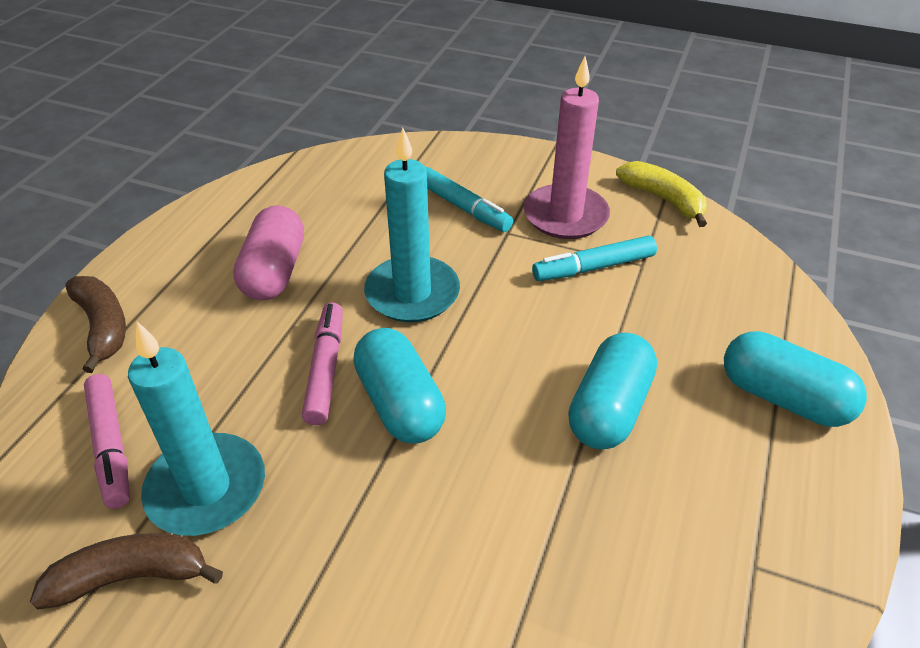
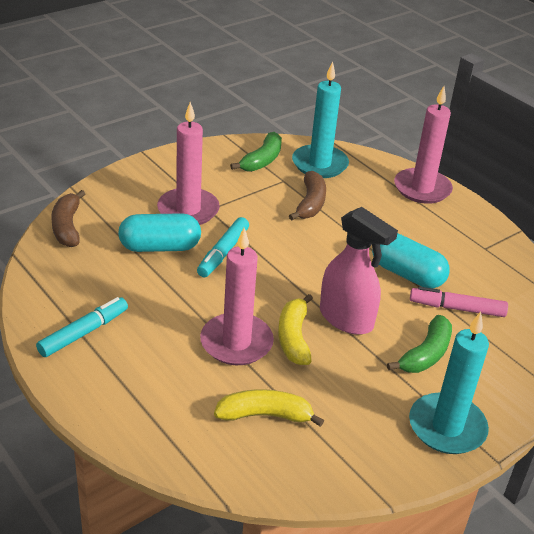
green banana: 0 -> 2
pink candle: 1 -> 3
pink capsule: 1 -> 0
pink marker: 2 -> 1
pink spray bottle: 0 -> 1
turquoise capsule: 3 -> 2
yellow banana: 1 -> 2

